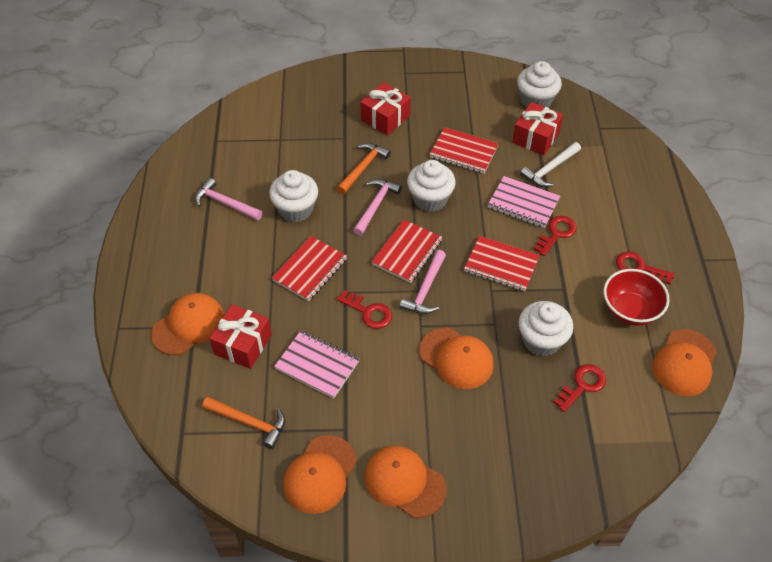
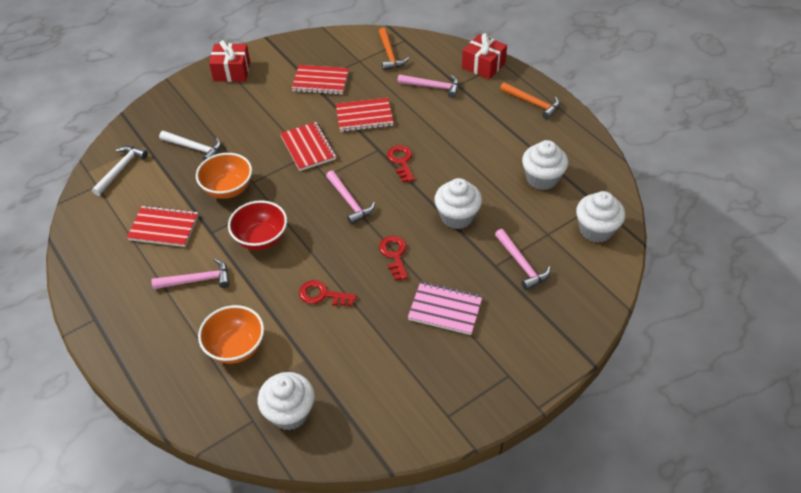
orange bowl: 0 -> 2
orange cap: 5 -> 0
pink hammer: 3 -> 4
pink notebook: 2 -> 1
red gift: 3 -> 2
red key: 4 -> 3
white hammer: 1 -> 2

